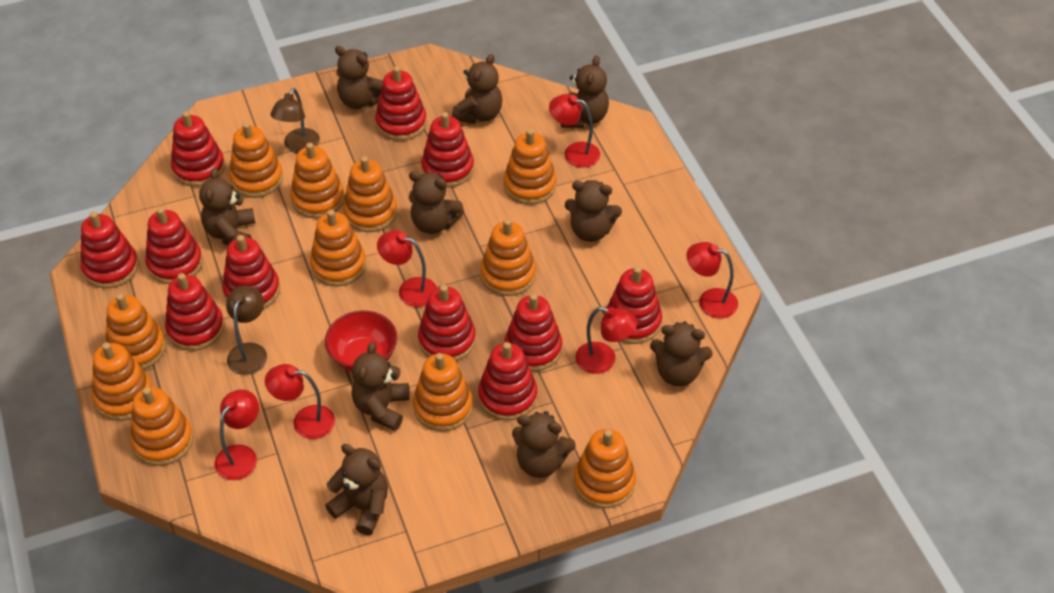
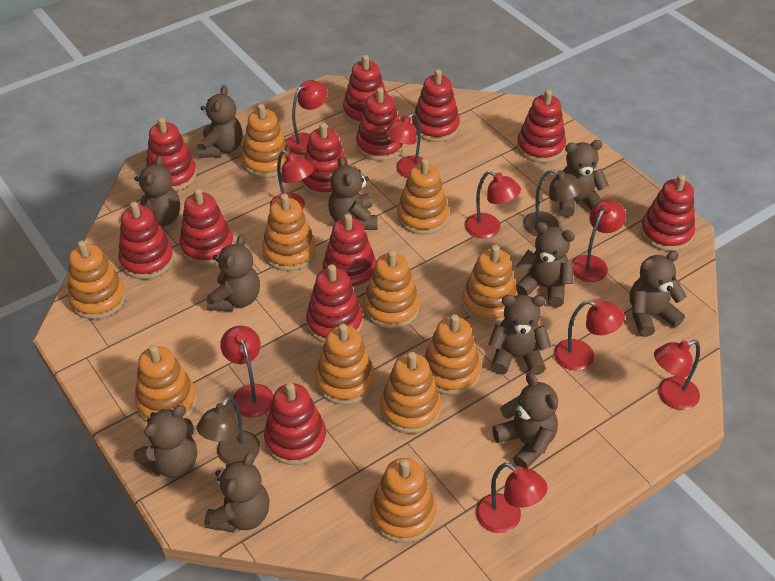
brown teddy bear: 10 -> 11
red bowl: 1 -> 0
red lamp: 6 -> 9
red stacking toy: 11 -> 12

